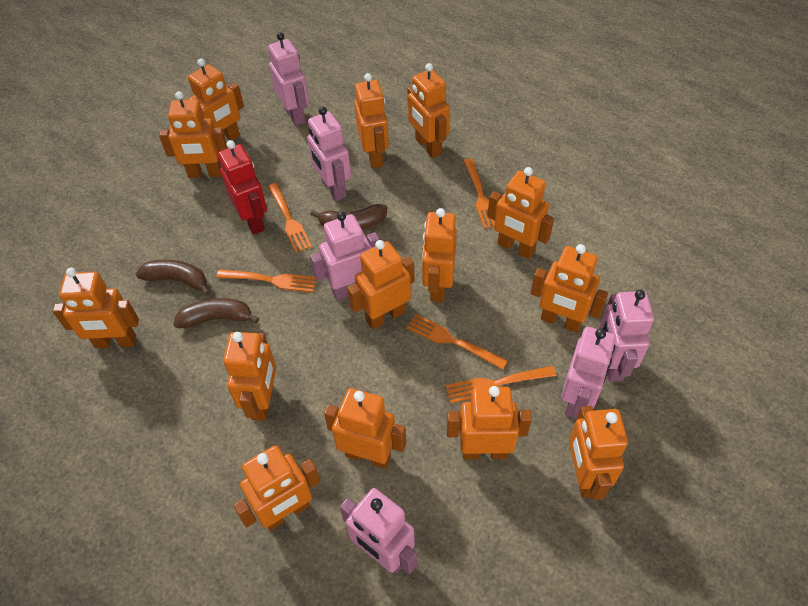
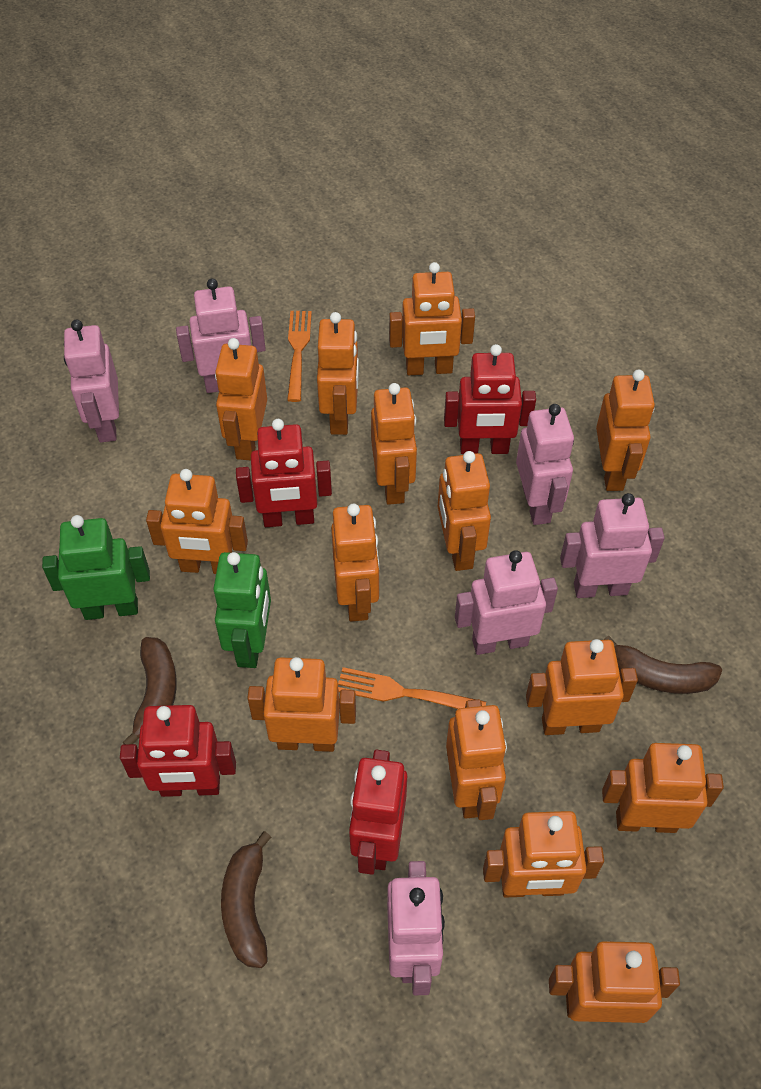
green robot: 0 -> 2
orange fork: 5 -> 2
red robot: 1 -> 4

